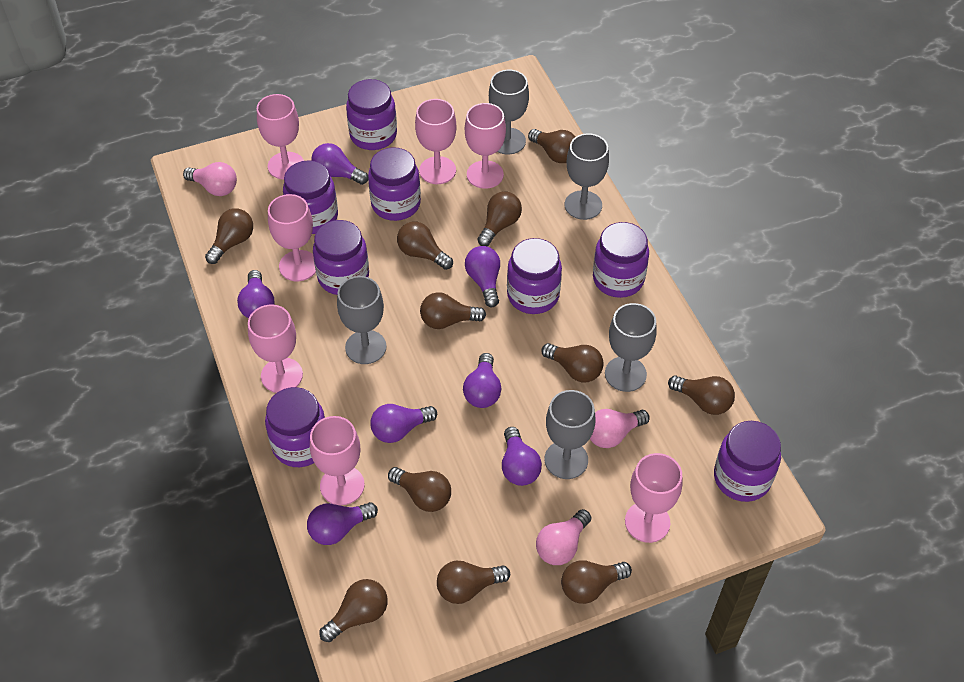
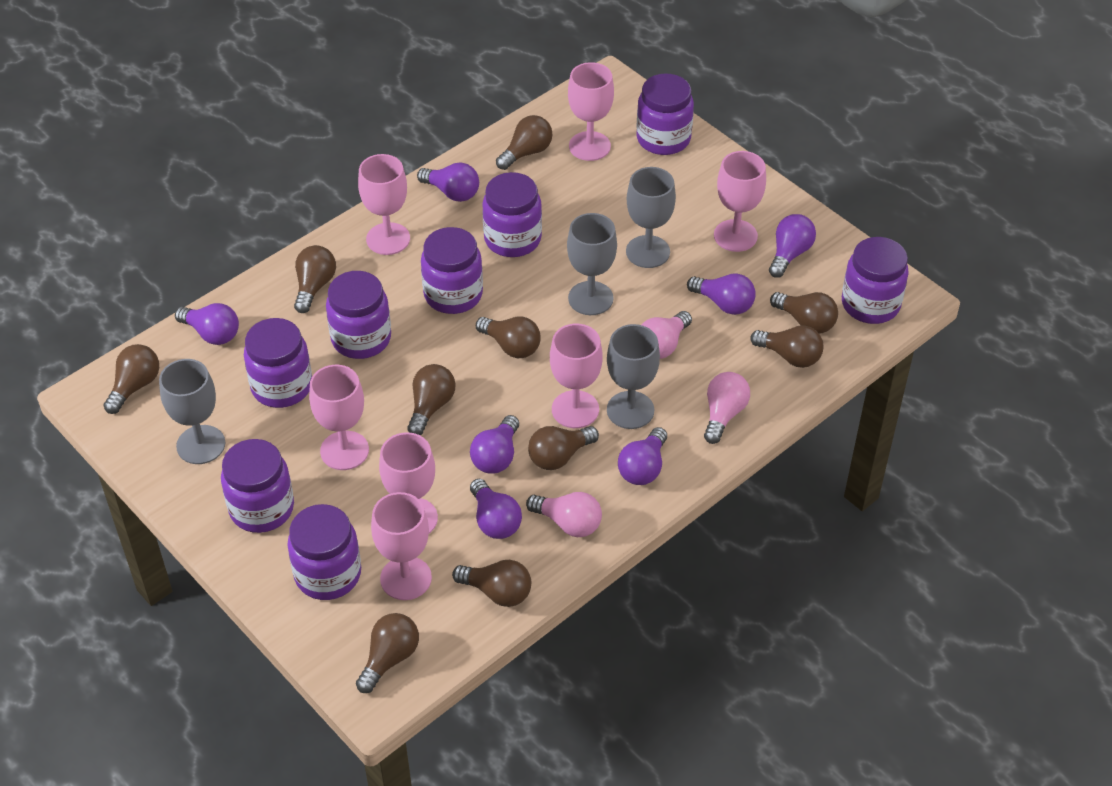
brown light bulb: 11 -> 10
grey goblet: 5 -> 4

